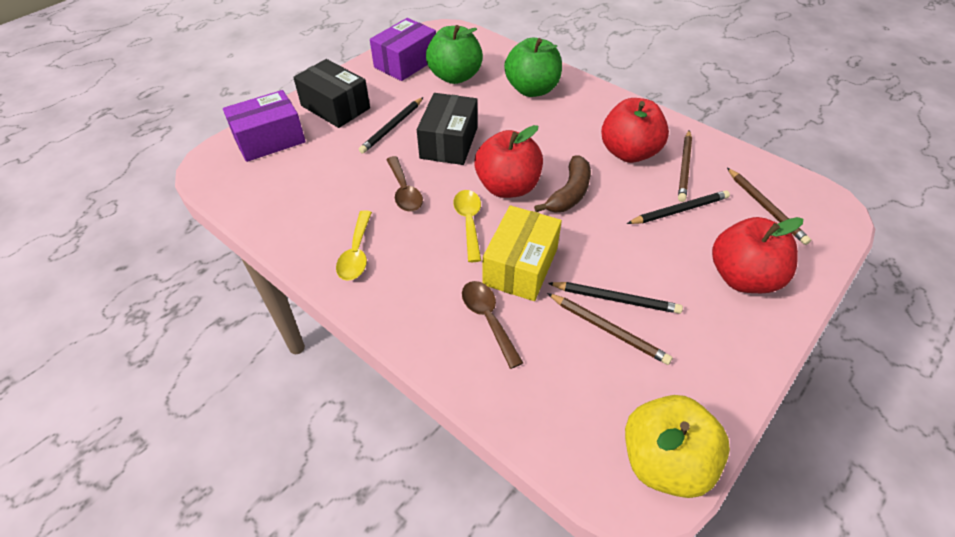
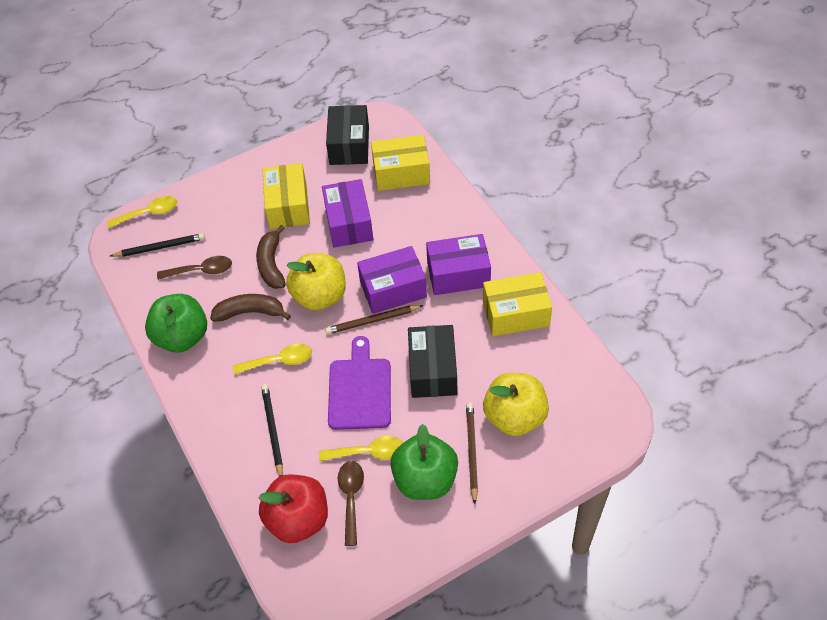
black pencil: 3 -> 2
brown banana: 1 -> 2
brown pencil: 3 -> 2
purple box: 2 -> 3
purple cutting board: 0 -> 1
red apple: 3 -> 1
yellow apple: 1 -> 2
yellow box: 1 -> 3
yellow spoon: 2 -> 3

